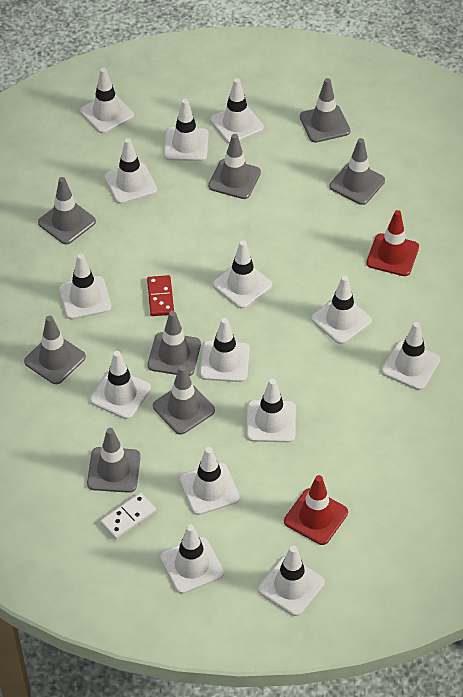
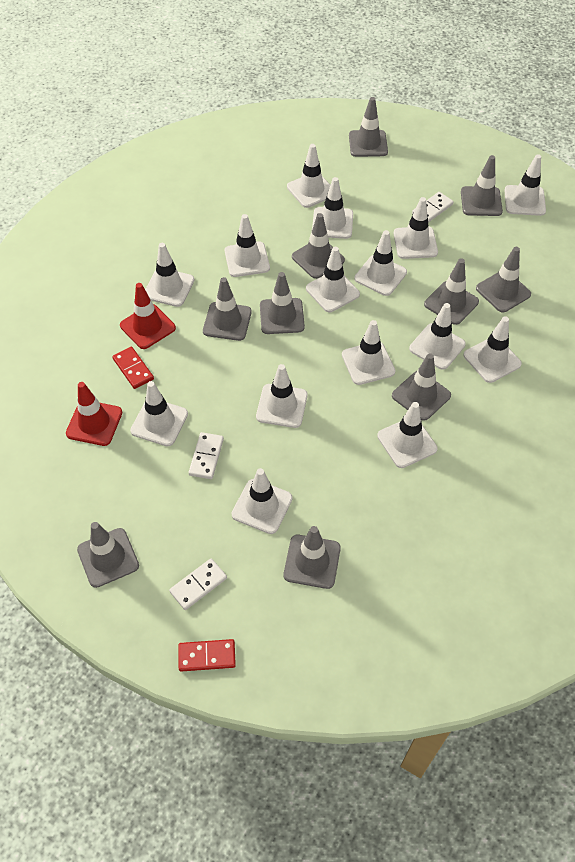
grey traffic cone: 8 -> 10
red domino: 1 -> 2
white domino: 1 -> 3
white traffic cone: 14 -> 15

